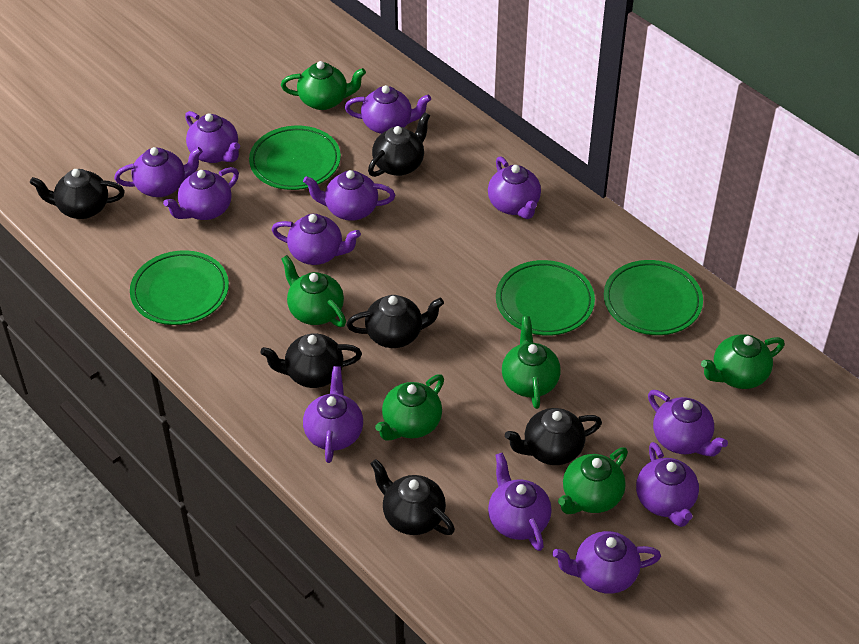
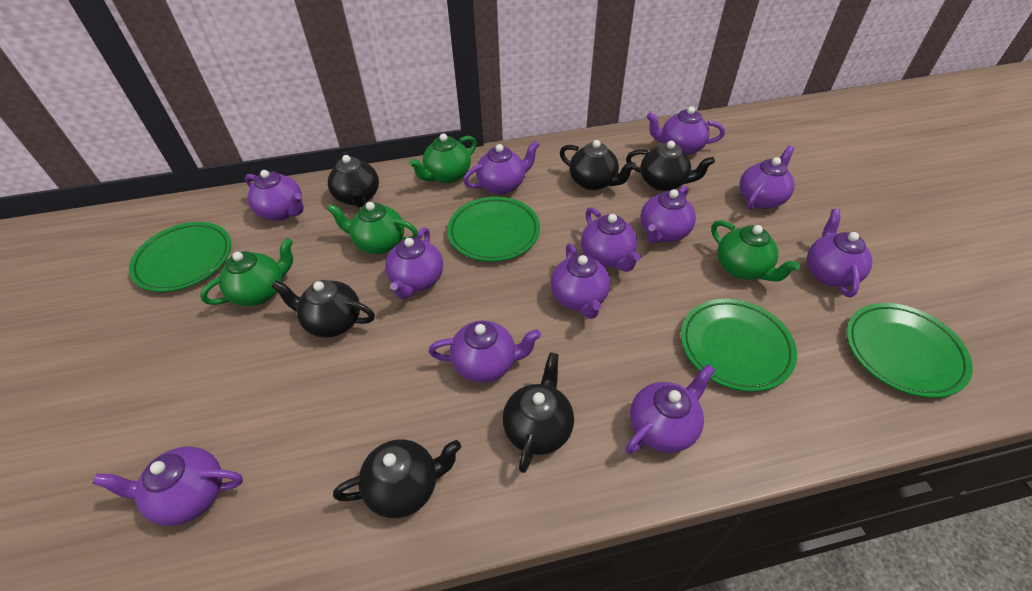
green teapot: 6 -> 4

